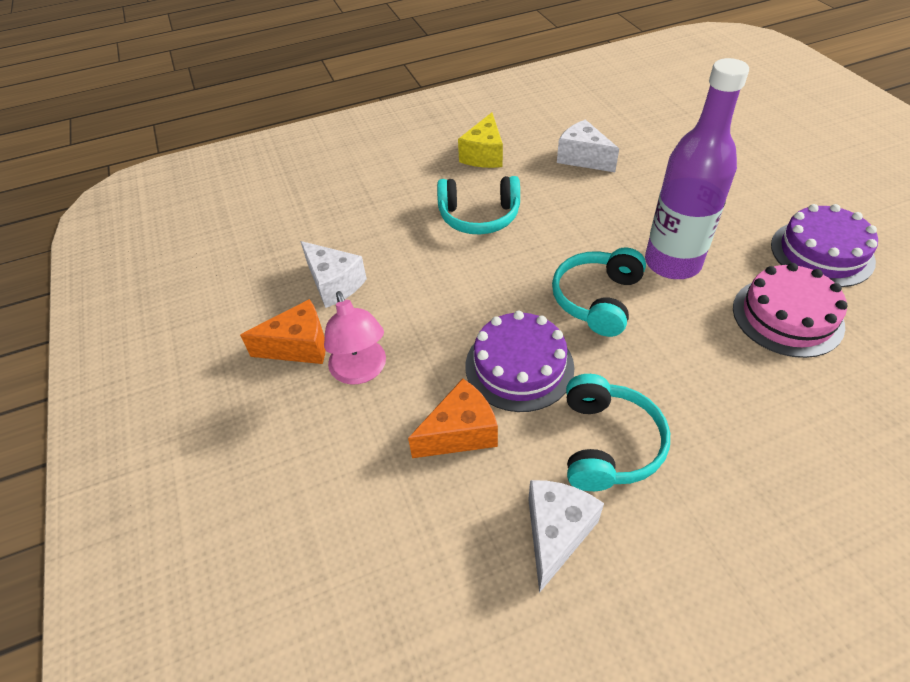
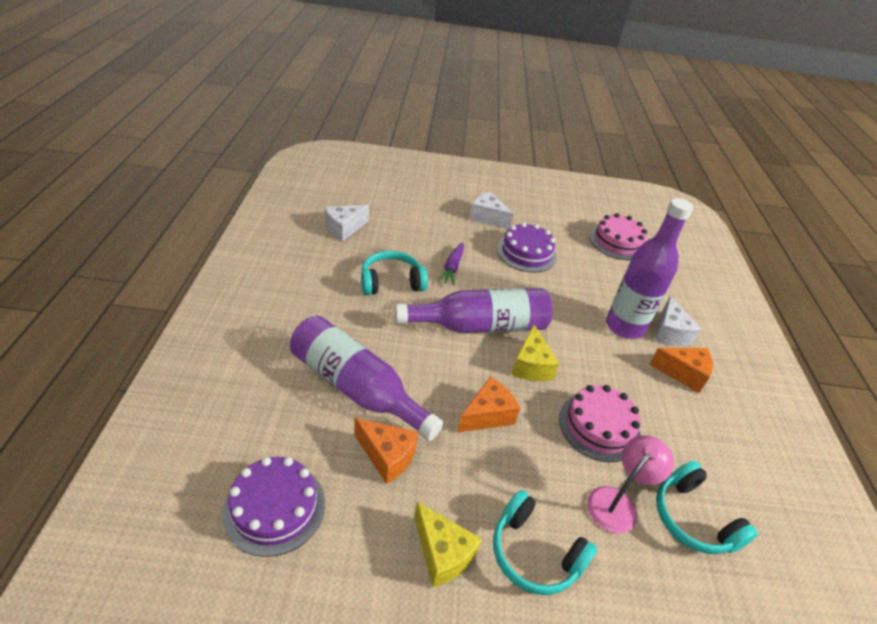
orange cheese: 2 -> 3
pink cake: 1 -> 2
purple bottle: 1 -> 3
purple carrot: 0 -> 1
yellow cheese: 1 -> 2

